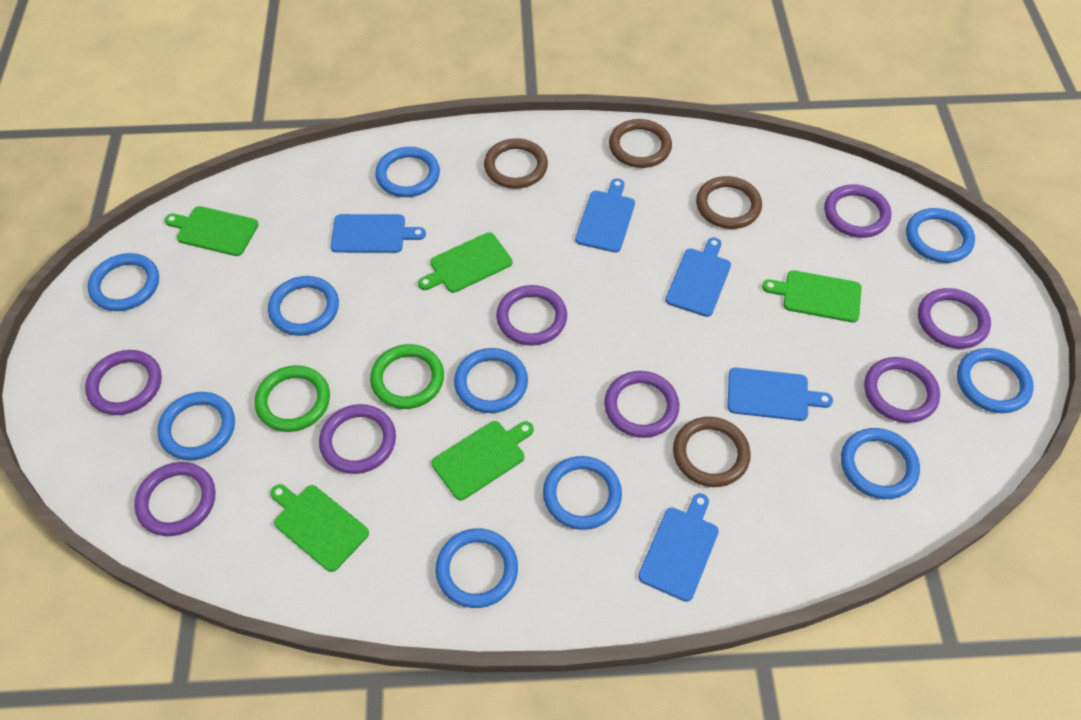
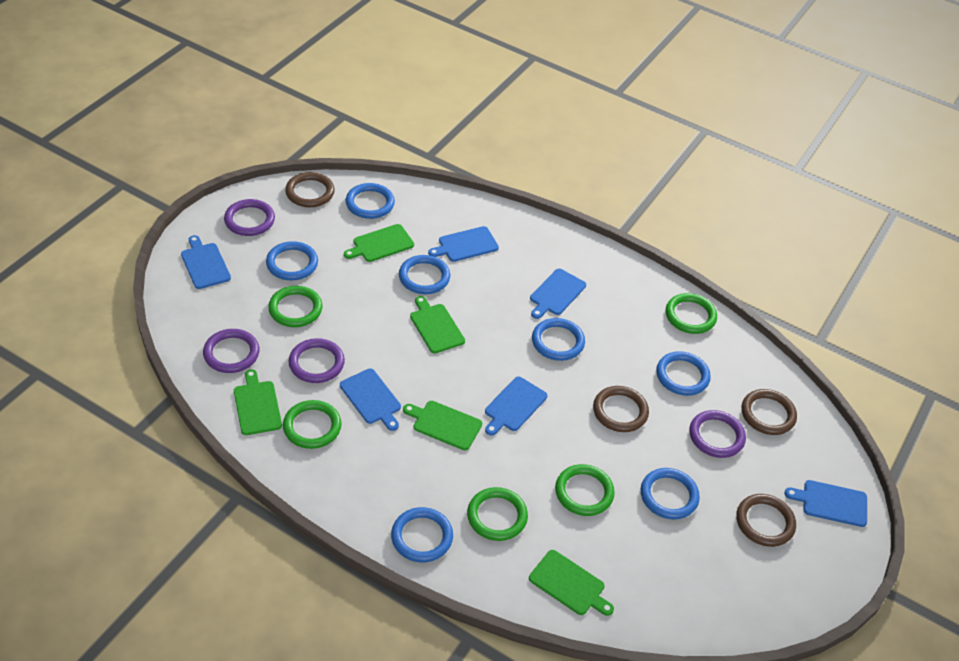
blue cutting board: 5 -> 6
blue ring: 10 -> 7
green ring: 2 -> 5
purple ring: 8 -> 4

